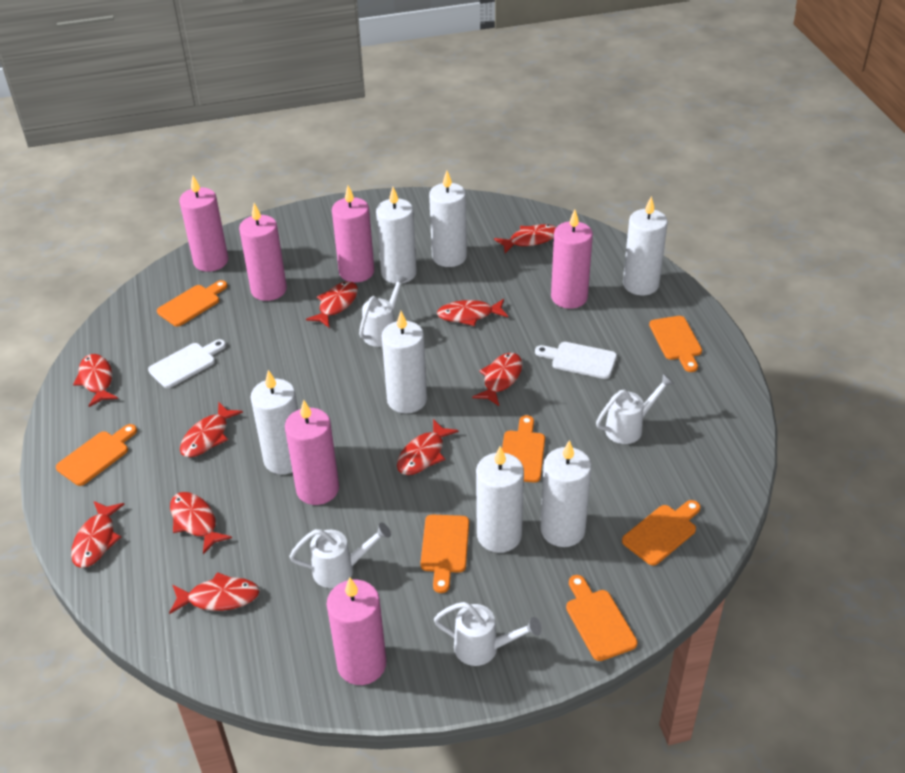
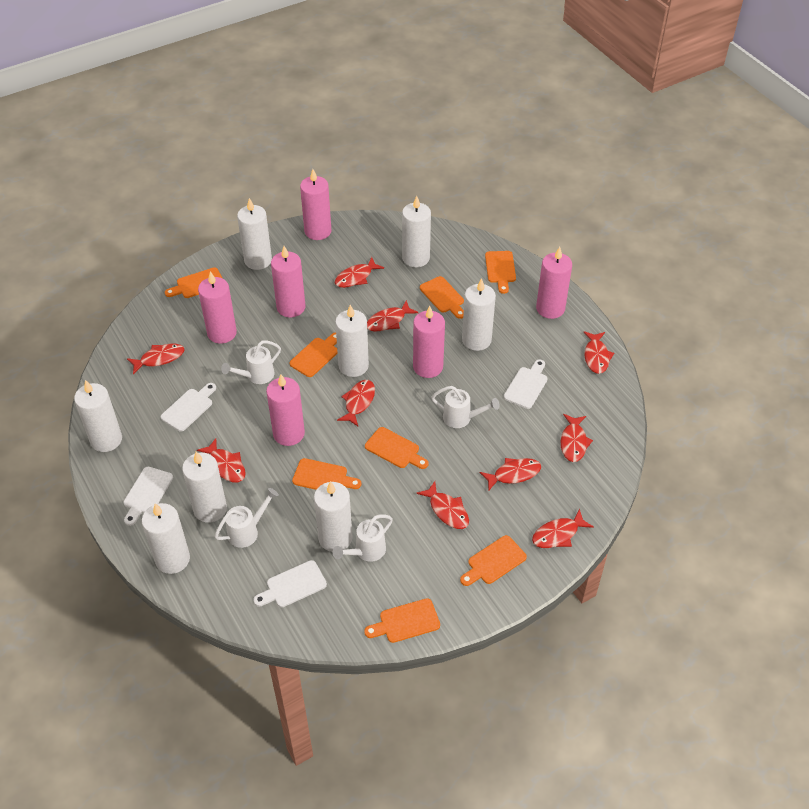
orange cutting board: 7 -> 8
white candle: 7 -> 8
white cutting board: 2 -> 4

